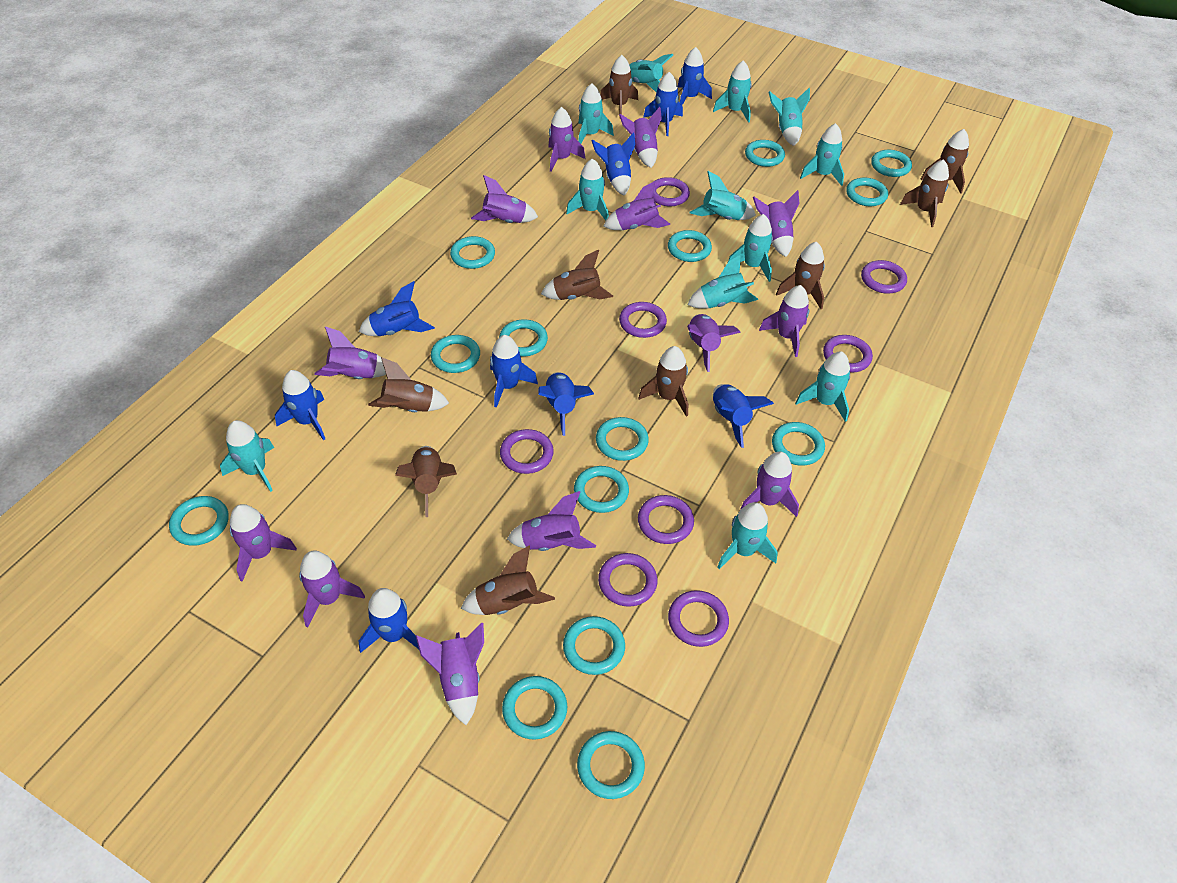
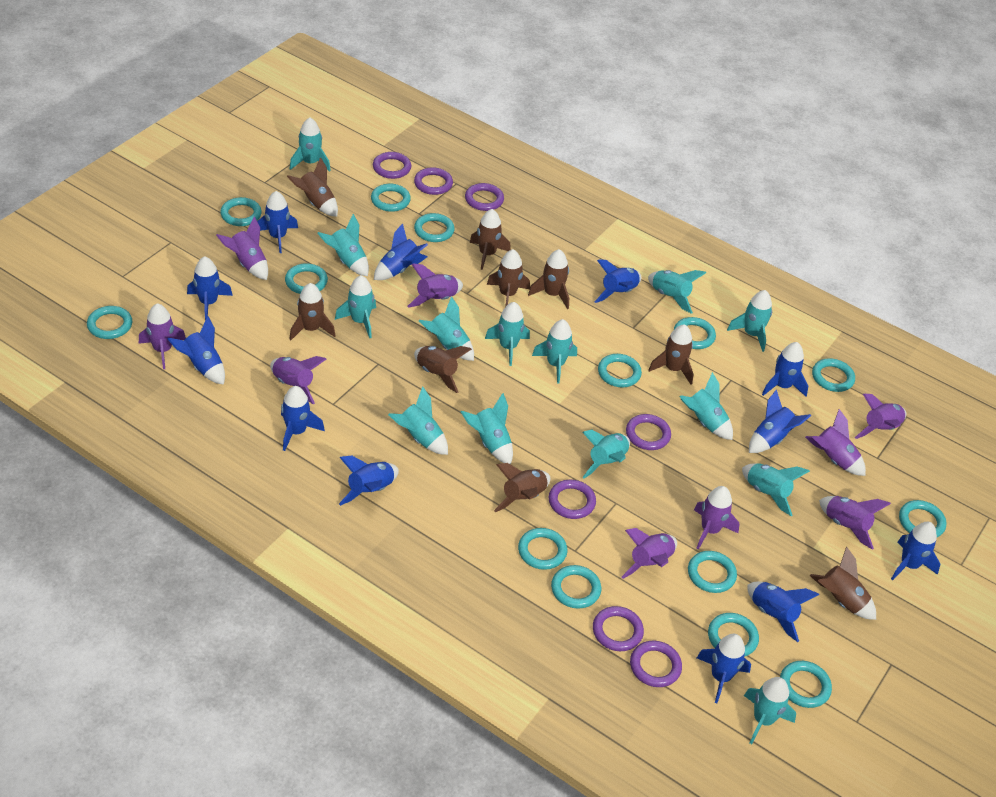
blue rocket: 9 -> 12
purple ring: 8 -> 7
purple rocket: 13 -> 9
turquoise rocket: 12 -> 14

